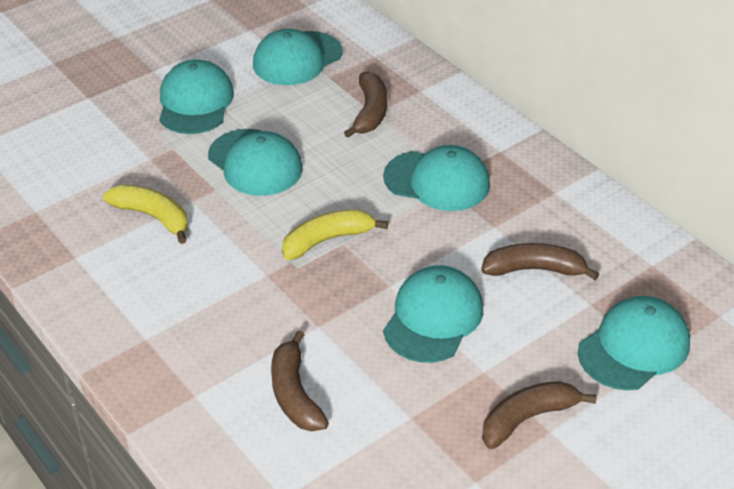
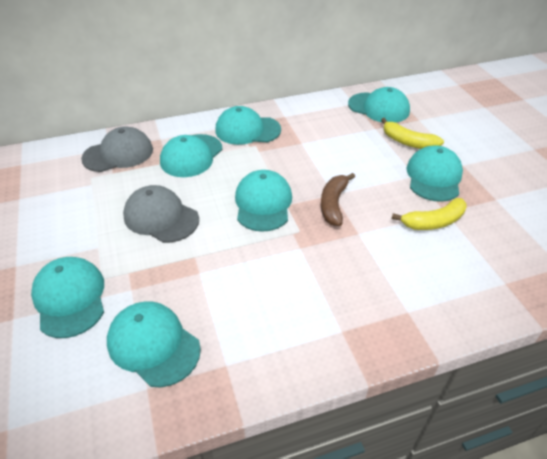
brown banana: 4 -> 1
grey cap: 0 -> 2
turquoise cap: 6 -> 7

